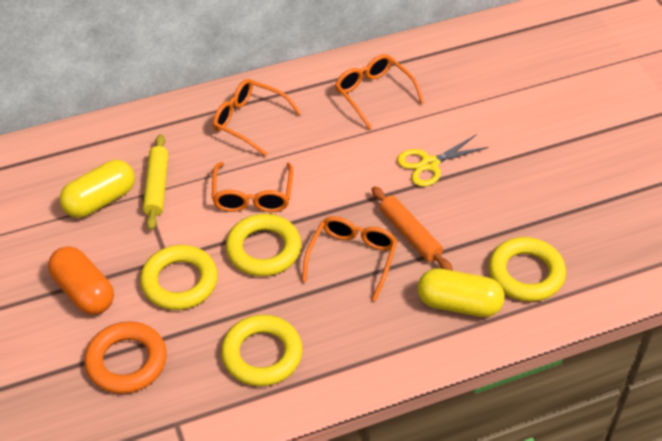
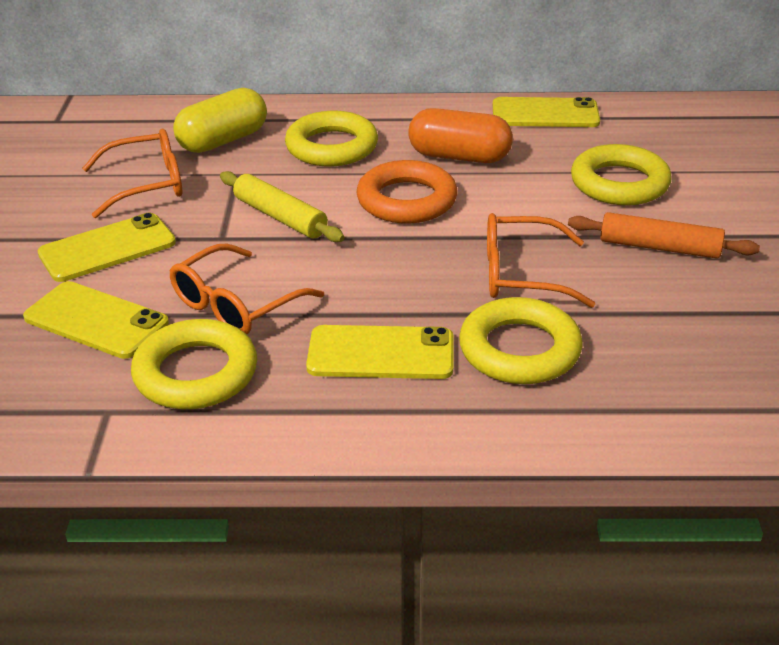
orange glasses: 4 -> 3
yellow capsule: 2 -> 1
yellow phone: 0 -> 4
yellow scissors: 1 -> 0

